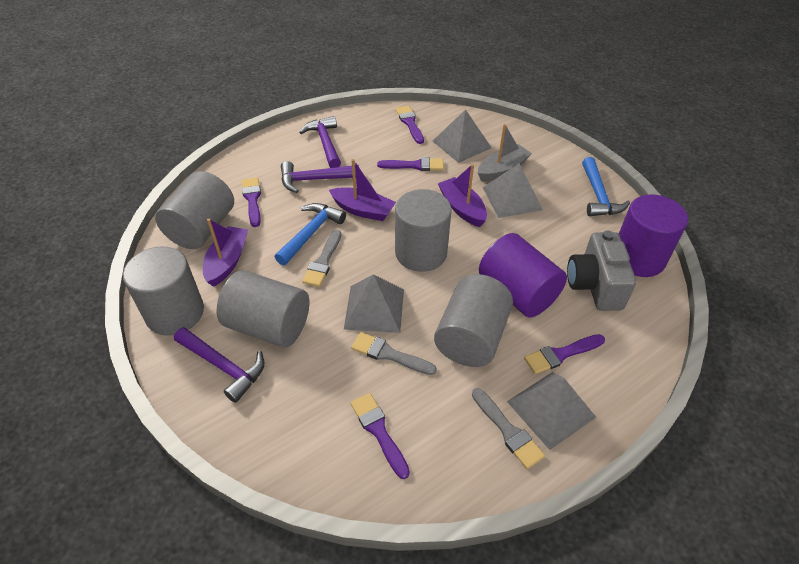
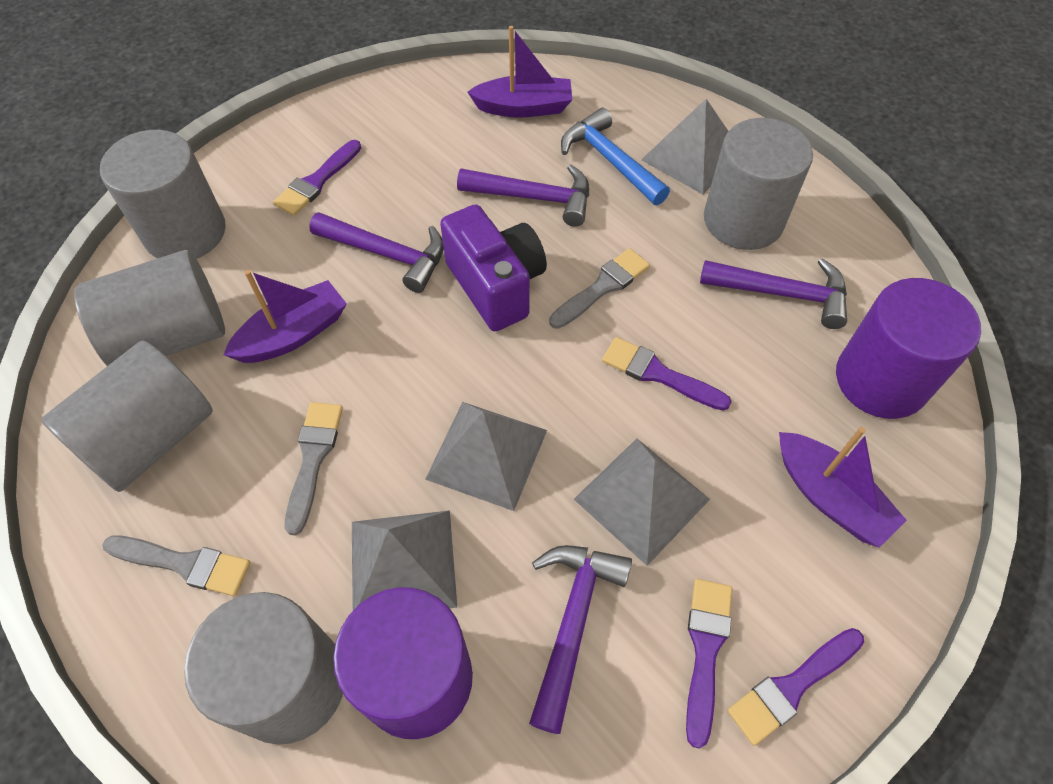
blue hammer: 2 -> 1
grey boat: 1 -> 0
grey camera: 1 -> 0
purple brush: 5 -> 4
purple camera: 0 -> 1
purple hammer: 3 -> 4

